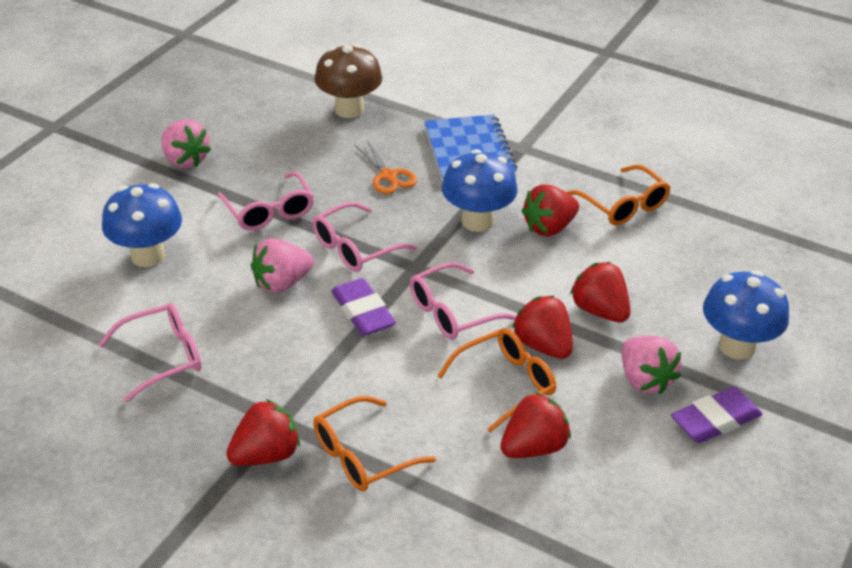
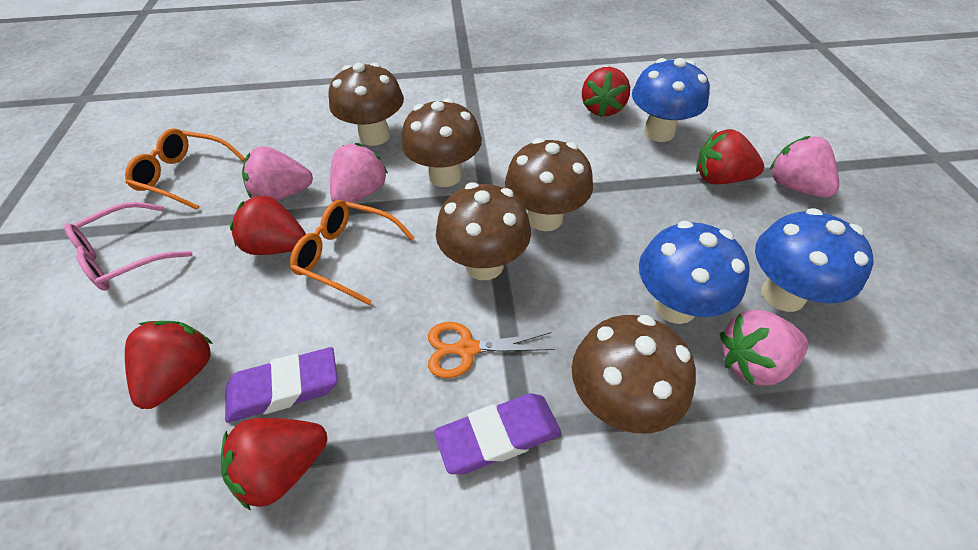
blue notebook: 1 -> 0
brown mushroom: 1 -> 5
orange glasses: 3 -> 2
pink glasses: 4 -> 1
pink strawberry: 3 -> 4

